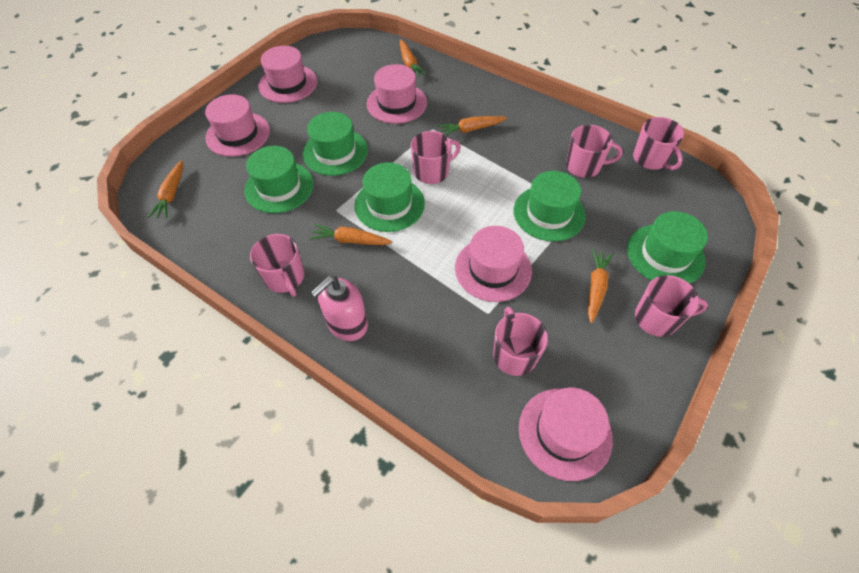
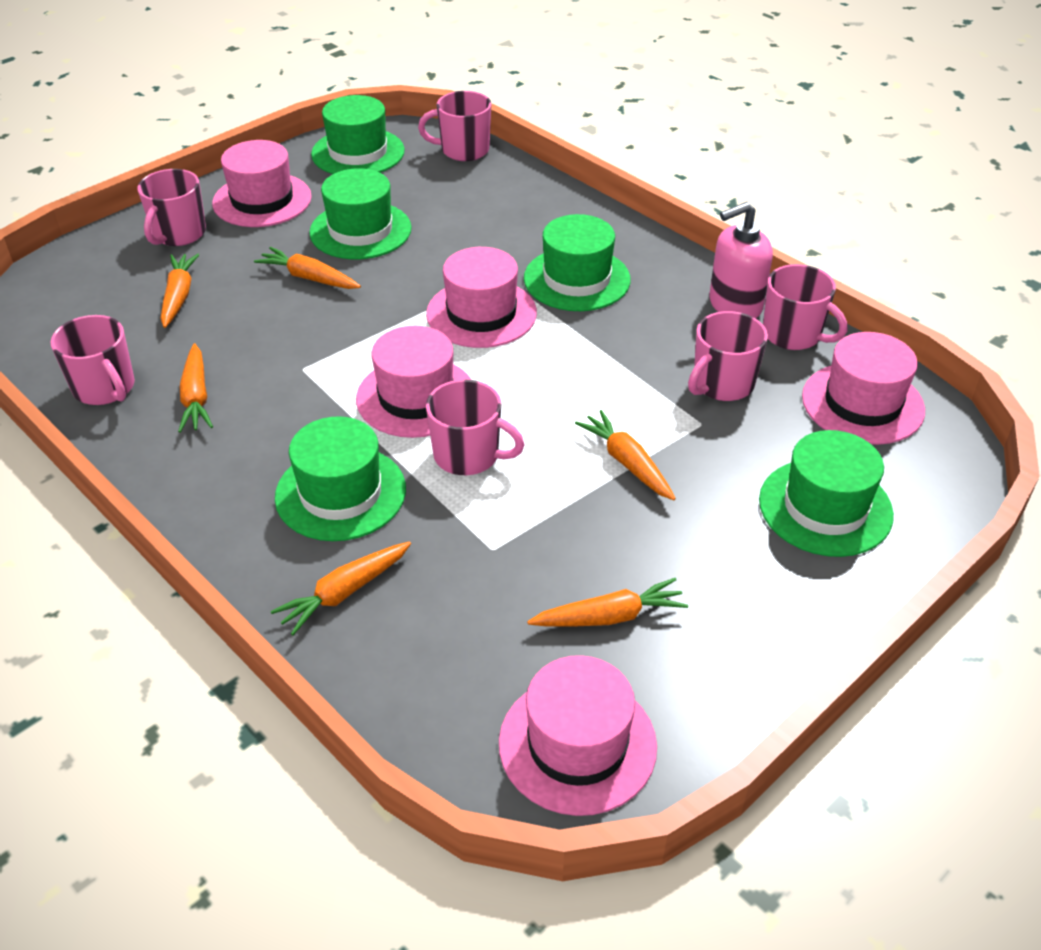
orange carrot: 5 -> 6

